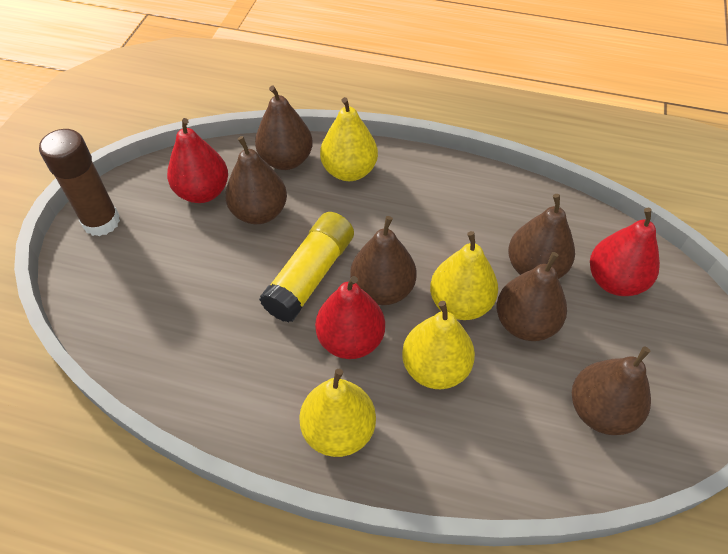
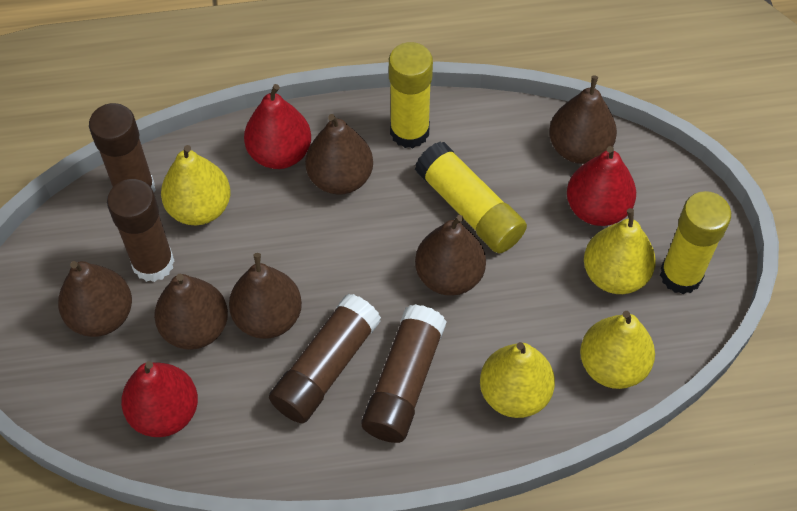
brown glue stick: 1 -> 4
yellow glue stick: 1 -> 3

